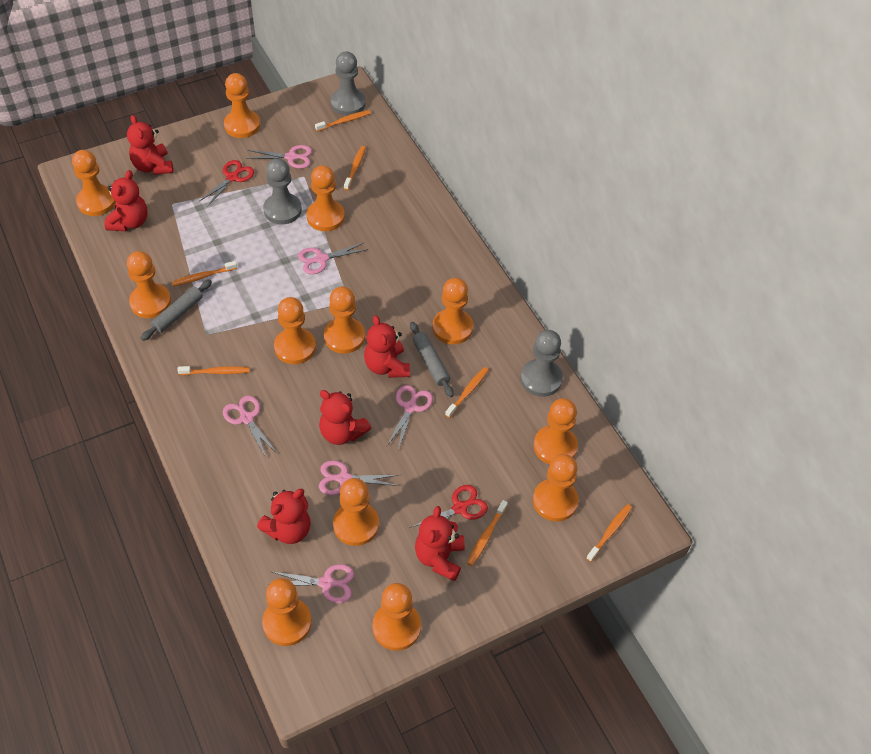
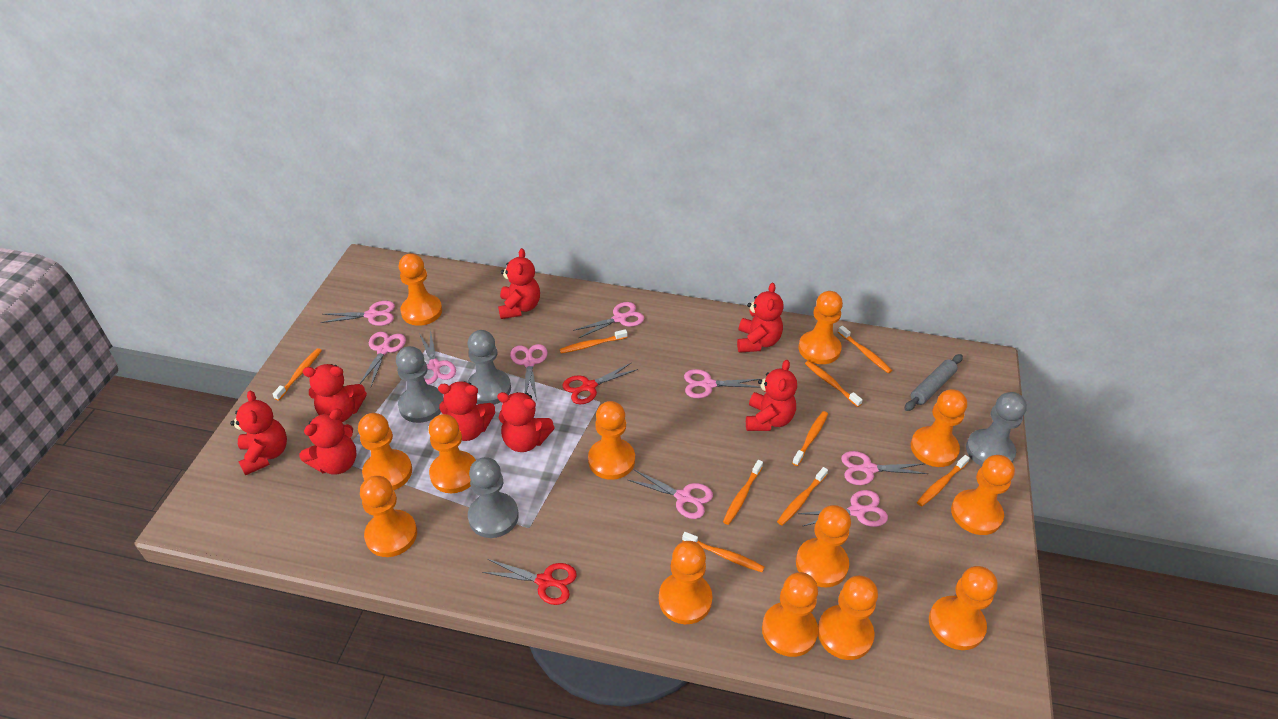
grey pawn: 3 -> 4
grey rolling pin: 2 -> 1
orange pawn: 12 -> 13
orange toothbrush: 7 -> 9
pink scissors: 6 -> 9
red teddy bear: 6 -> 8

